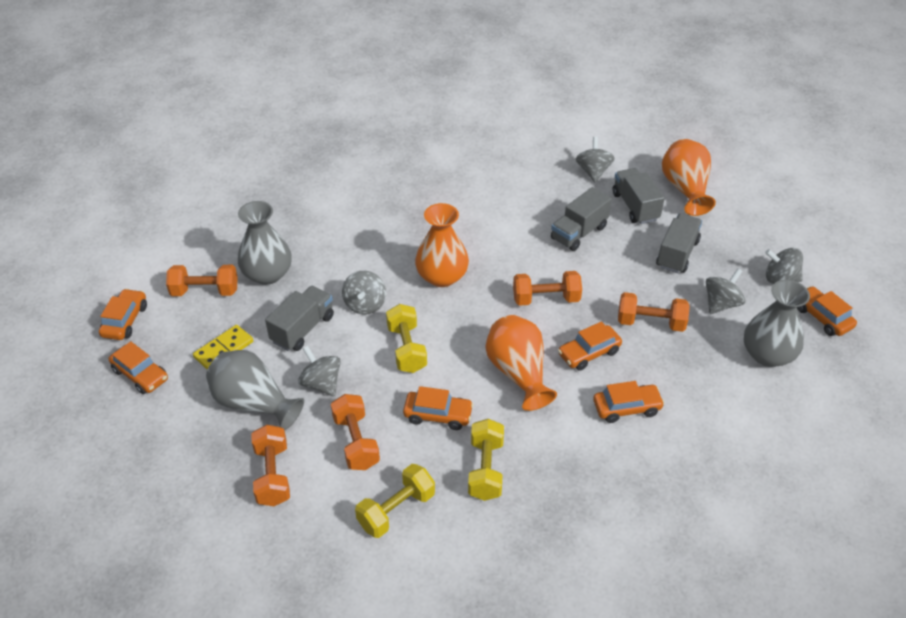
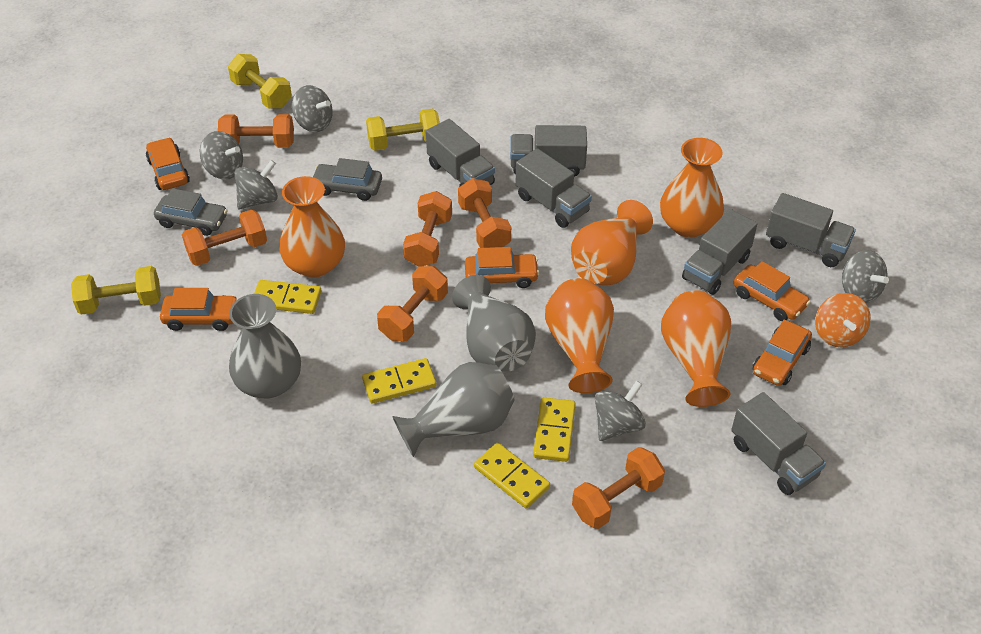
grey car: 0 -> 2
grey truck: 4 -> 6
orange car: 6 -> 5
orange dumbbell: 5 -> 6
orange spinning top: 0 -> 1
orange vase: 3 -> 5
yellow domino: 1 -> 4

